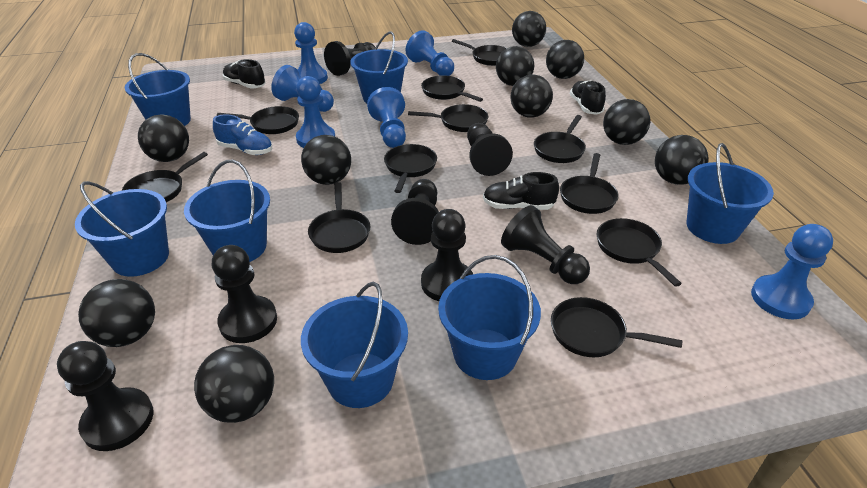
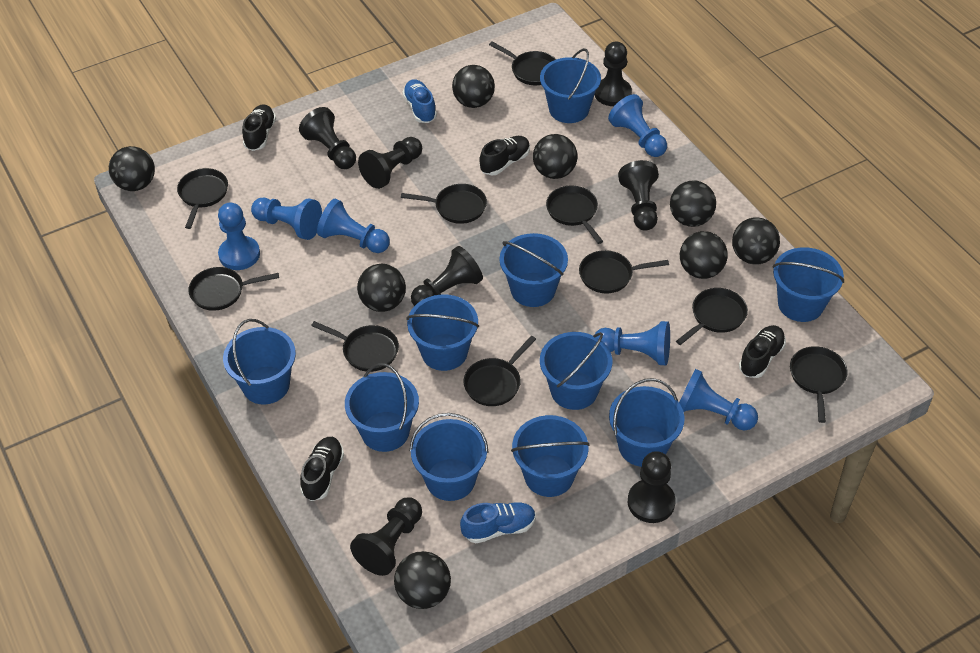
black ball: 10 -> 8
black pan: 11 -> 10
black shoe: 3 -> 4
blue bucket: 7 -> 10
blue shoe: 1 -> 2

